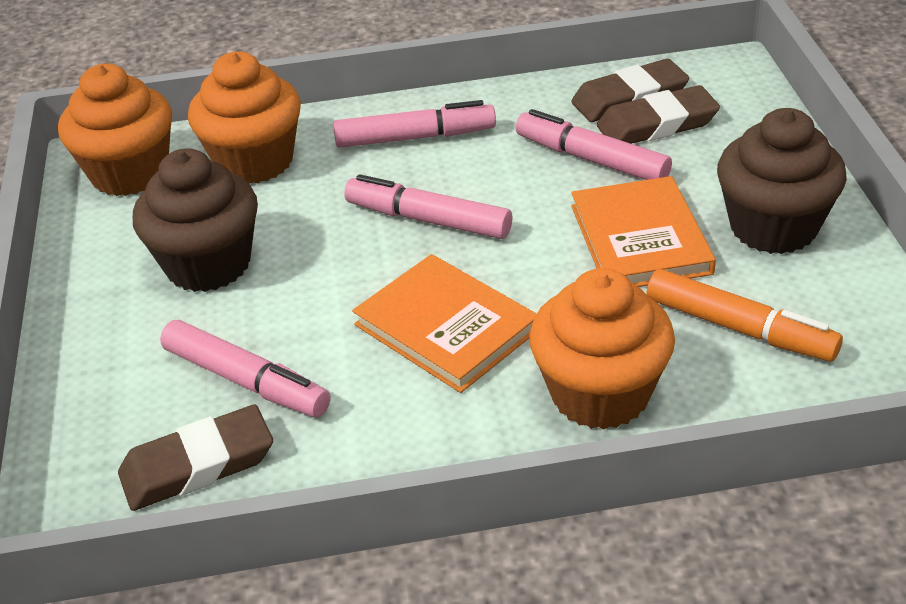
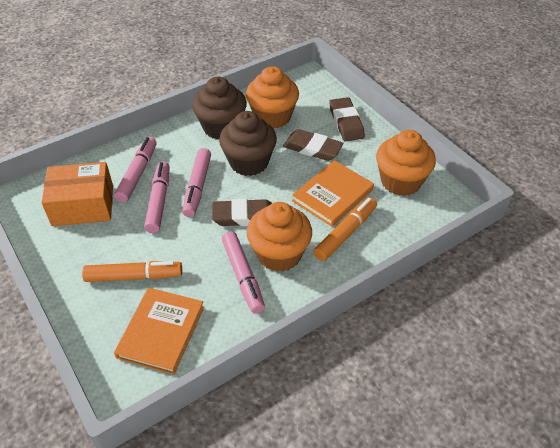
orange box: 0 -> 1
orange marker: 1 -> 2

